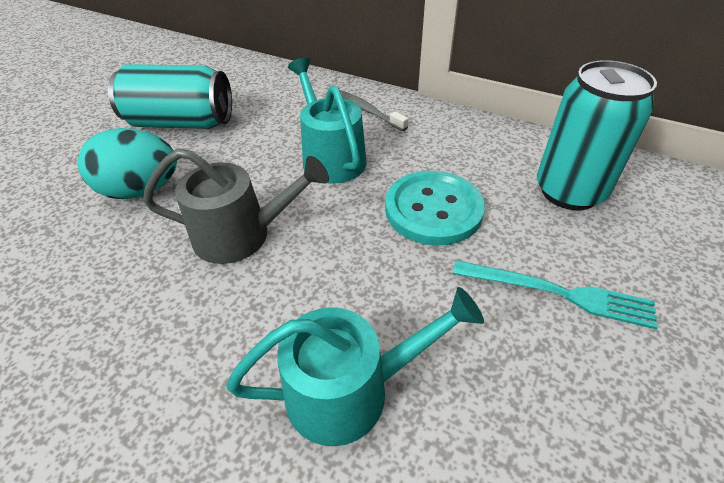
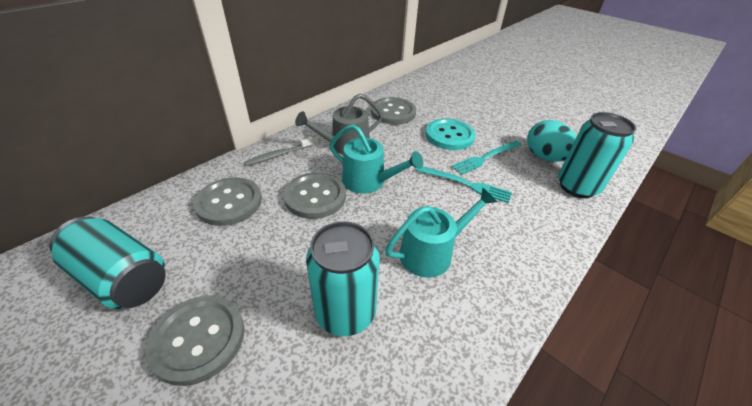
grey button: 0 -> 4
turquoise can: 2 -> 3
turquoise fork: 1 -> 2

